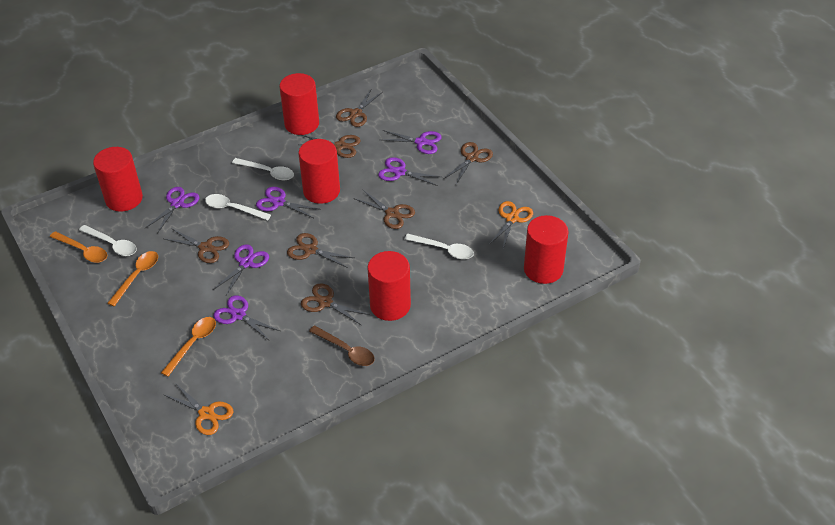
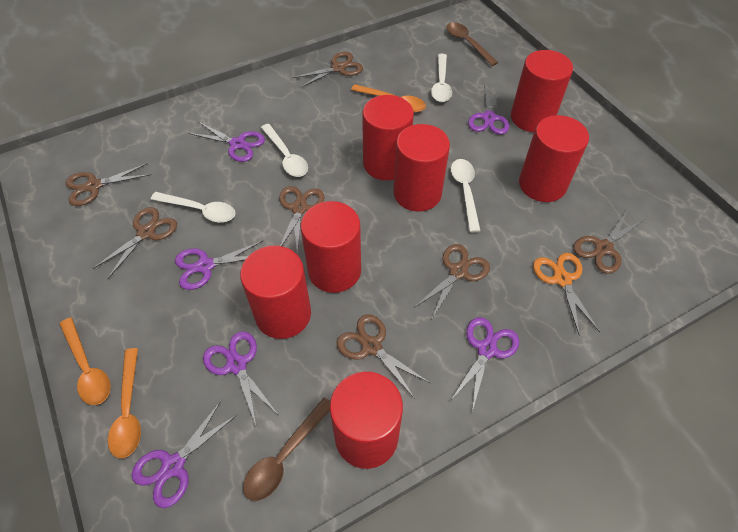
brown spoon: 1 -> 2
orange scissors: 2 -> 1
red cylinder: 5 -> 7

